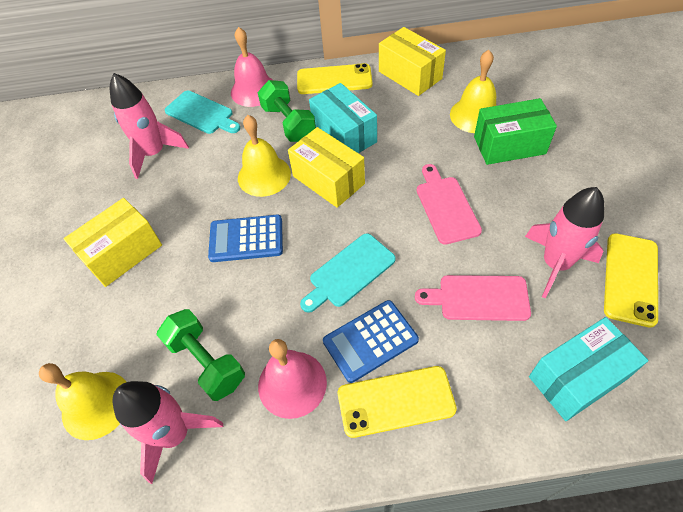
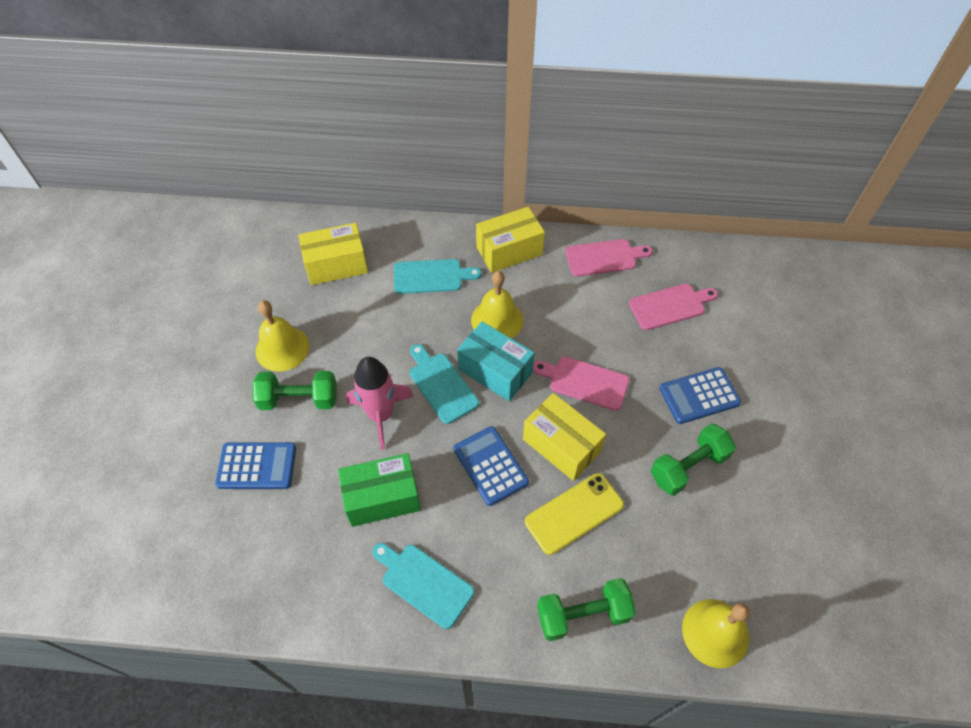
blue calculator: 2 -> 3
green dumbbell: 2 -> 3
pink bell: 2 -> 0
pink cutting board: 2 -> 3
pink rocket: 3 -> 1
turquoise box: 2 -> 1
turquoise cutting board: 2 -> 3
yellow phone: 3 -> 1

